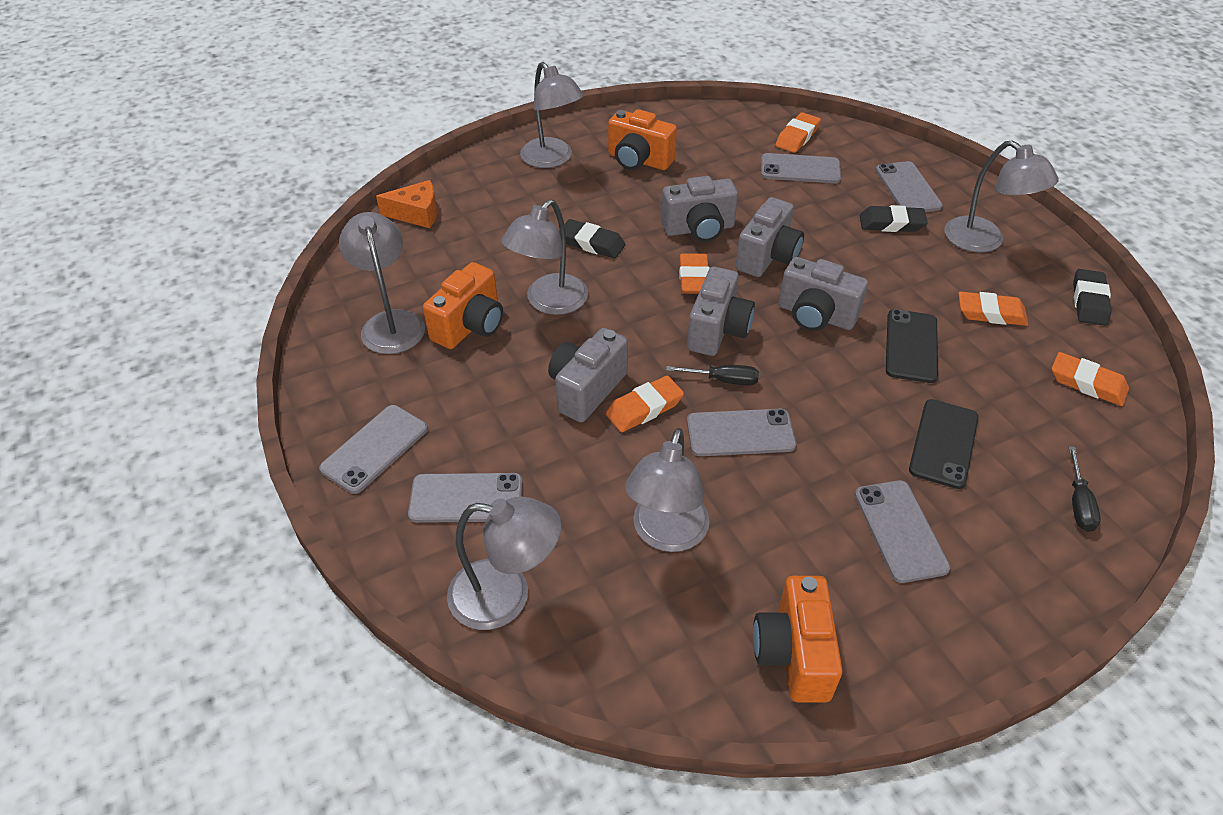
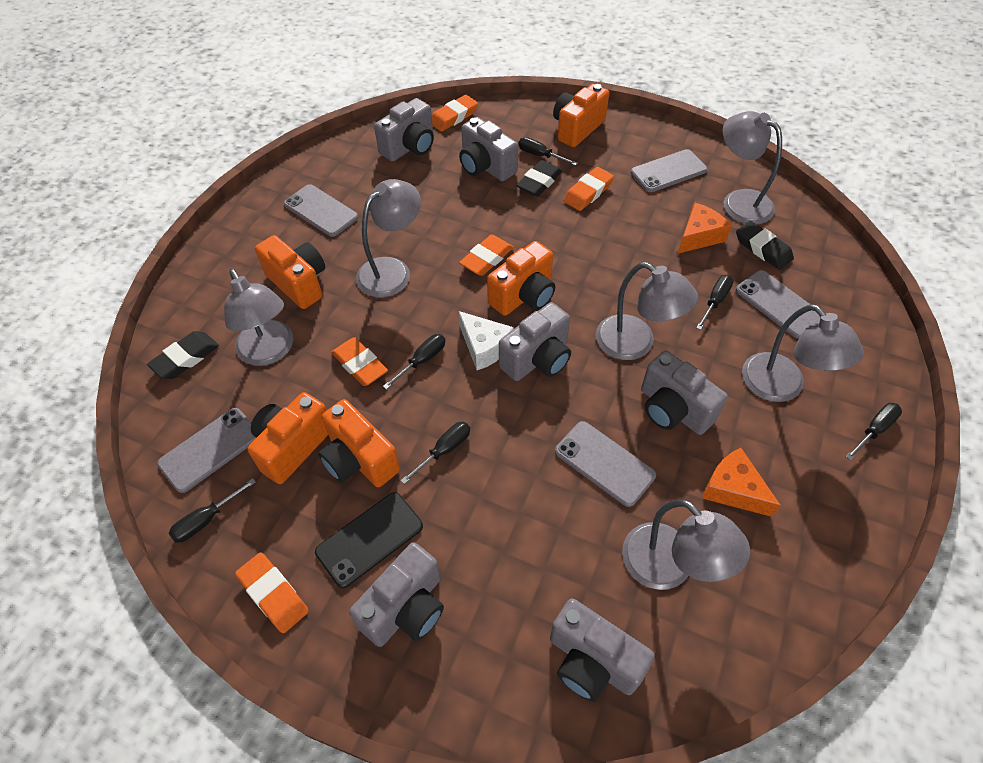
black phone: 2 -> 1
black screwdriver: 2 -> 6
grey camera: 5 -> 6
grey phone: 6 -> 5
orange camera: 3 -> 5
orange cheese: 1 -> 2
white cheese: 0 -> 1

